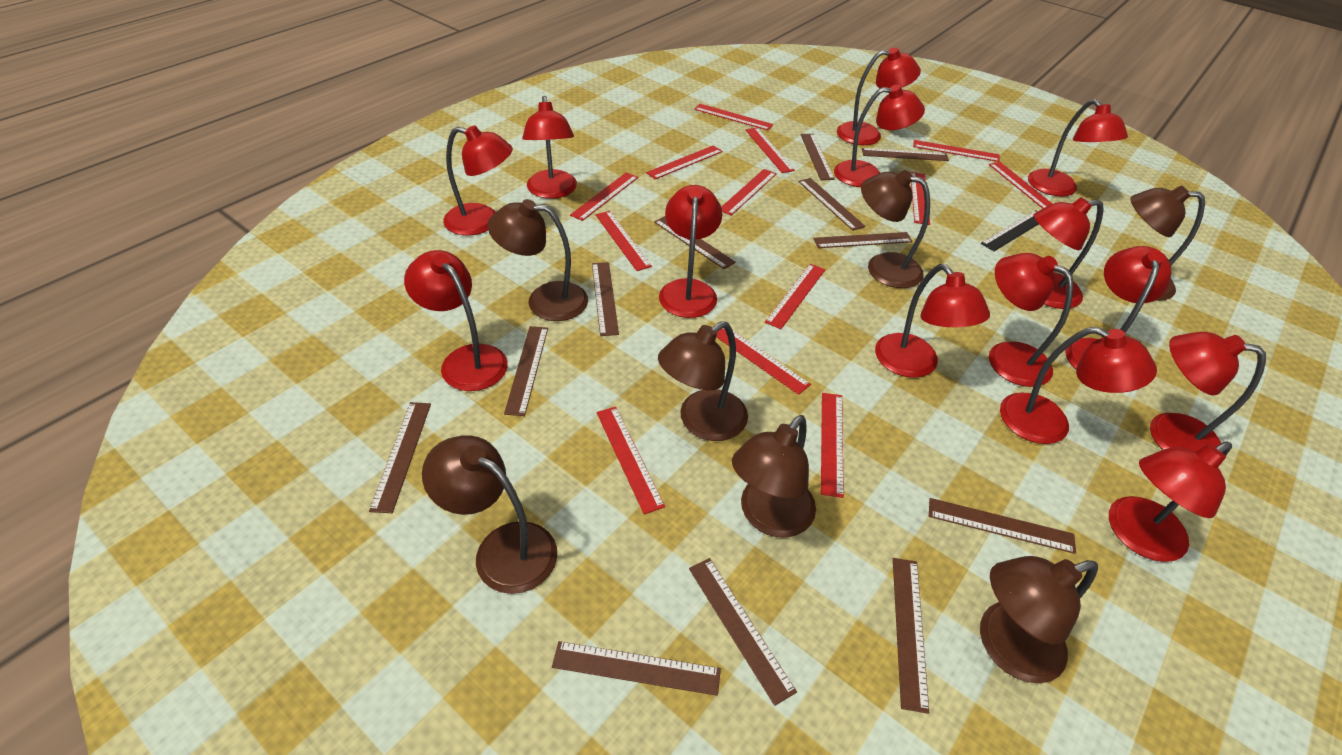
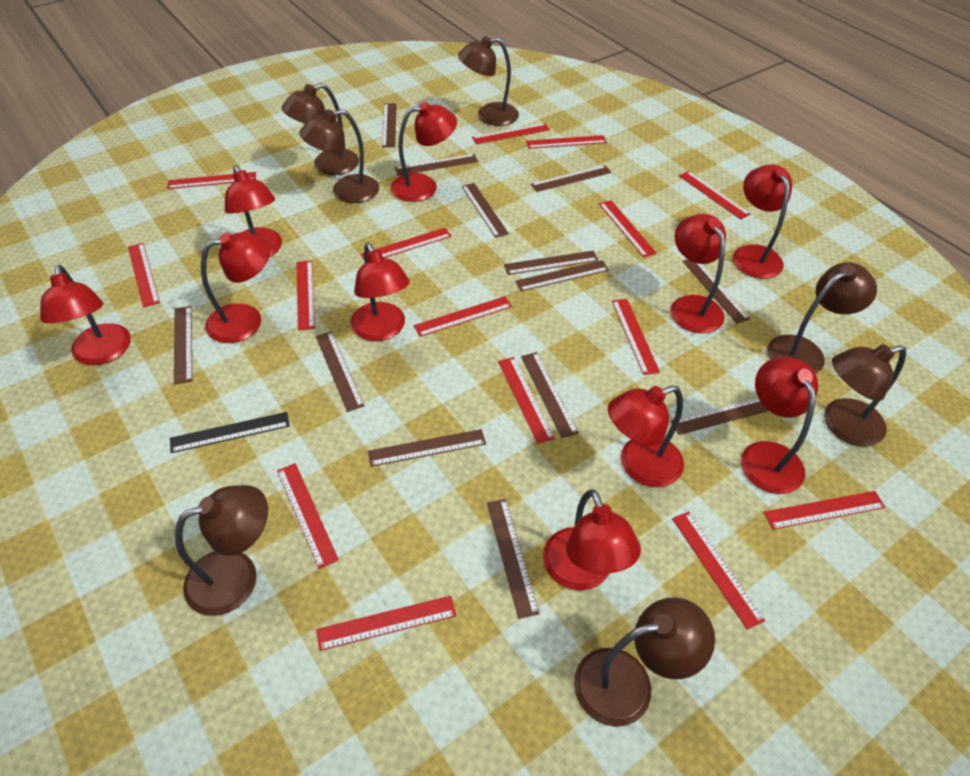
brown ruler: 12 -> 13
red lamp: 14 -> 10
red ruler: 13 -> 15

